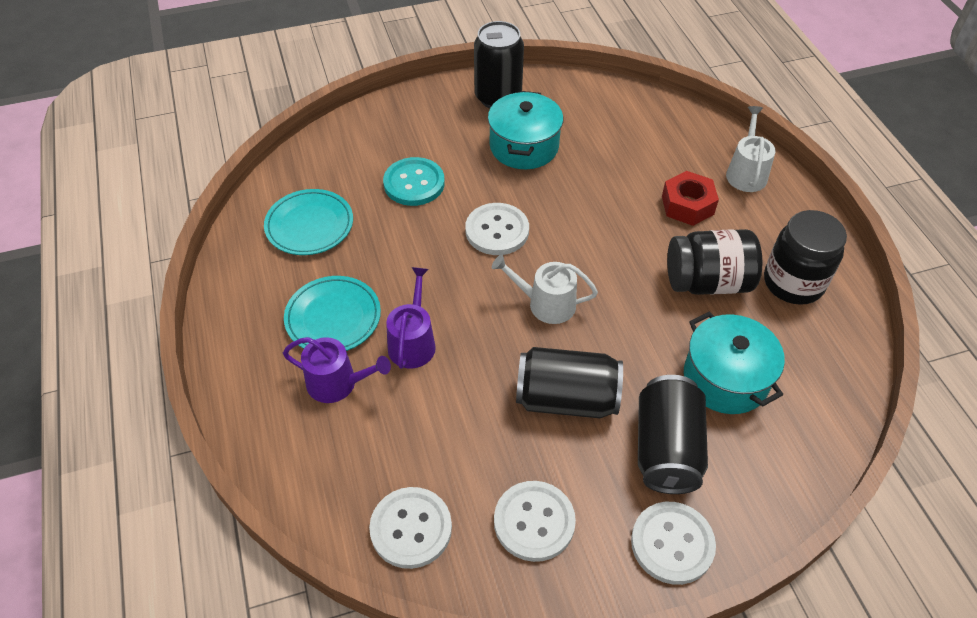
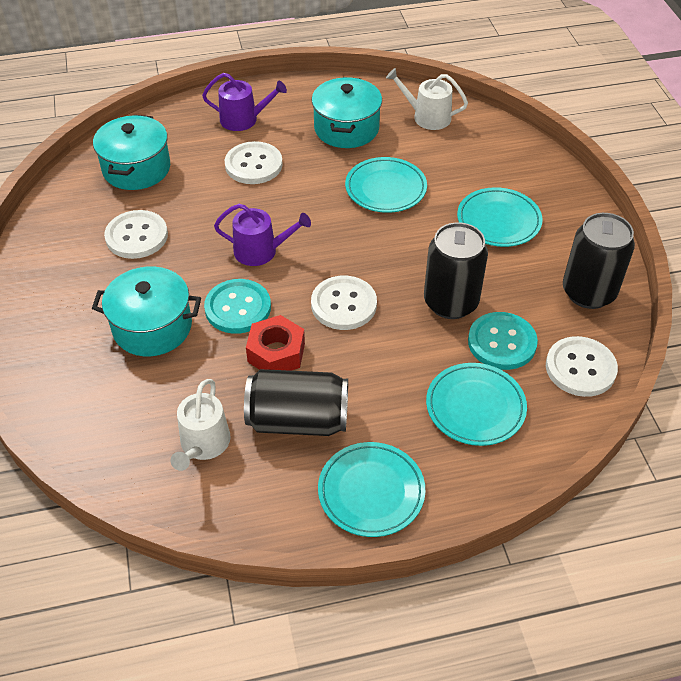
black jar: 2 -> 0
turquoise button: 1 -> 2
turquoise plate: 2 -> 4
turquoise pot: 2 -> 3

